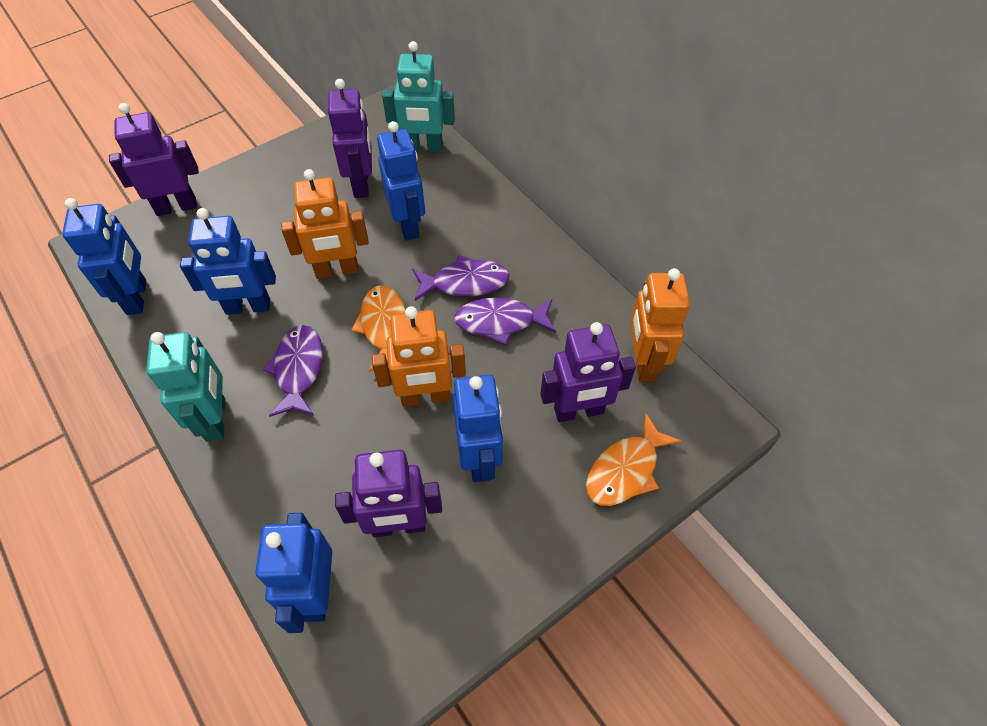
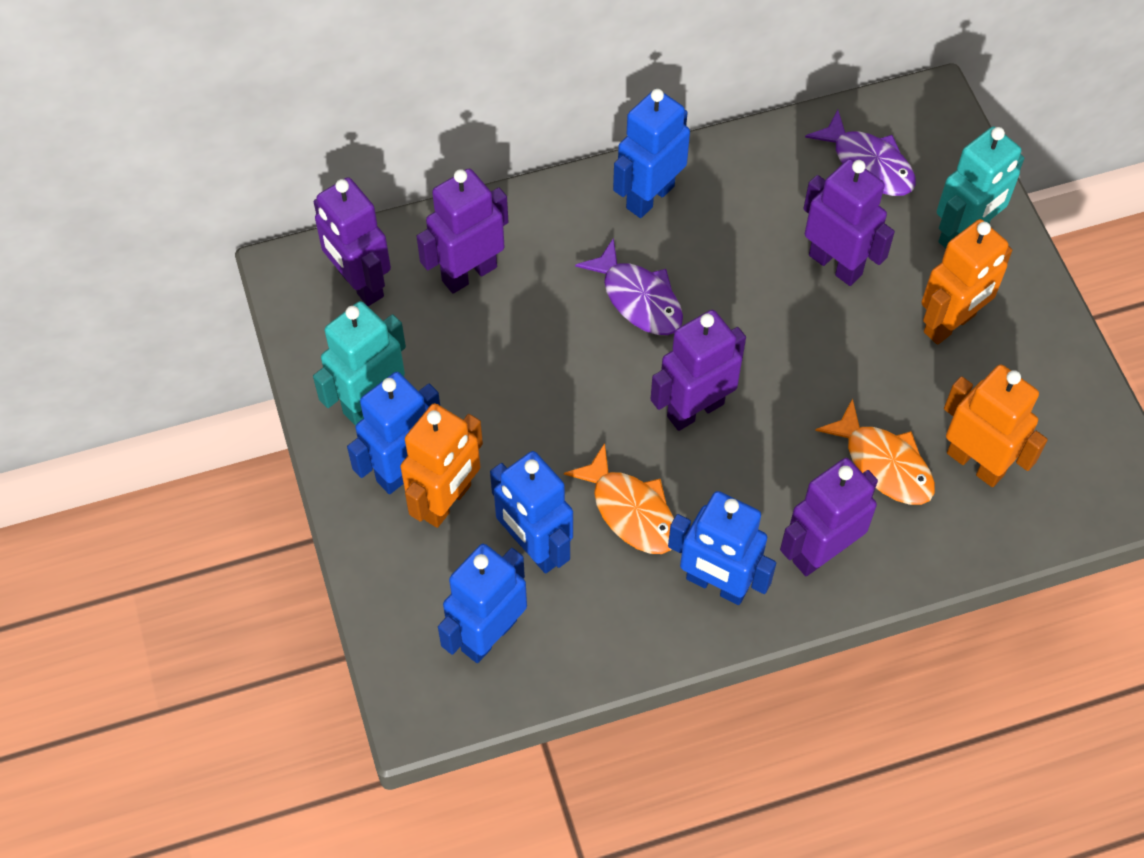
purple fish: 3 -> 2
purple robot: 4 -> 5

